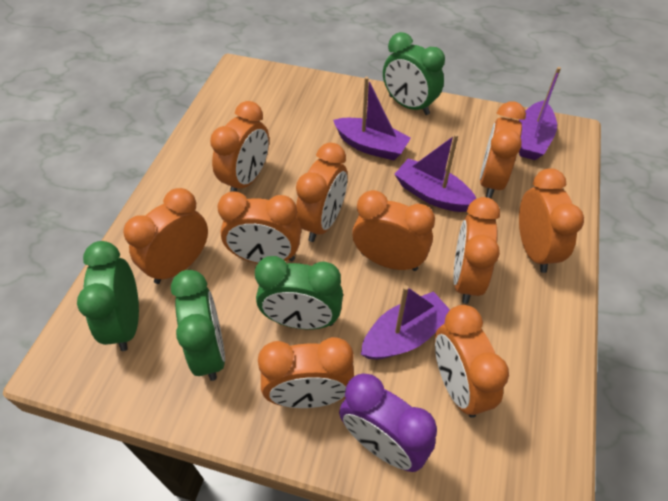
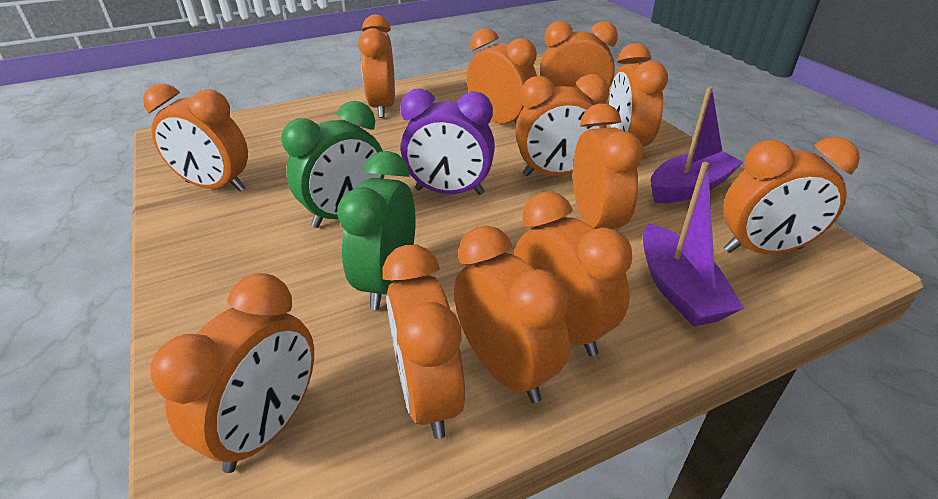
green clock: 4 -> 2
orange clock: 10 -> 12
purple boat: 4 -> 2

